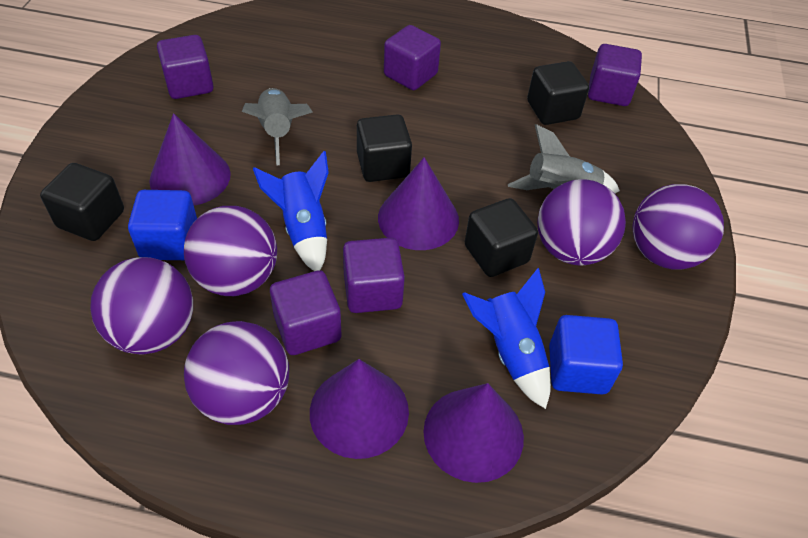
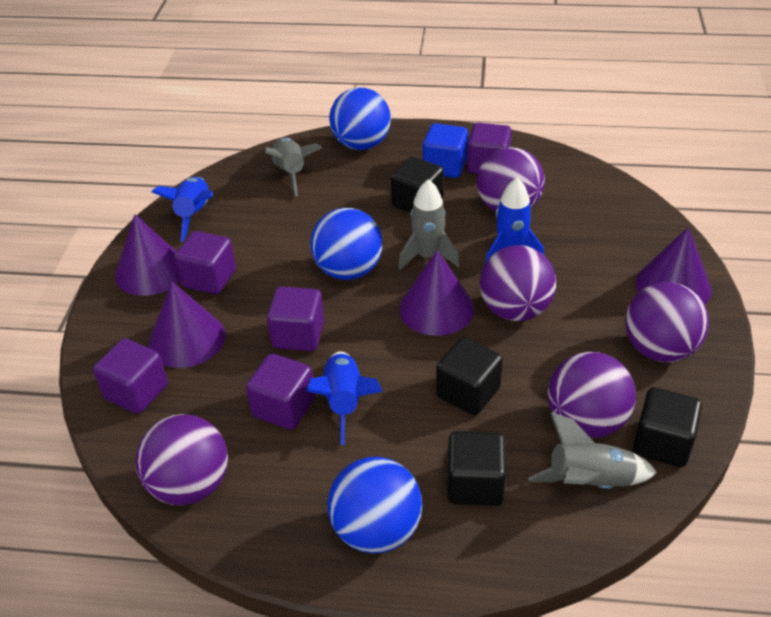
blue ball: 0 -> 3
blue cube: 2 -> 1
blue rocket: 2 -> 3
grey rocket: 2 -> 3

